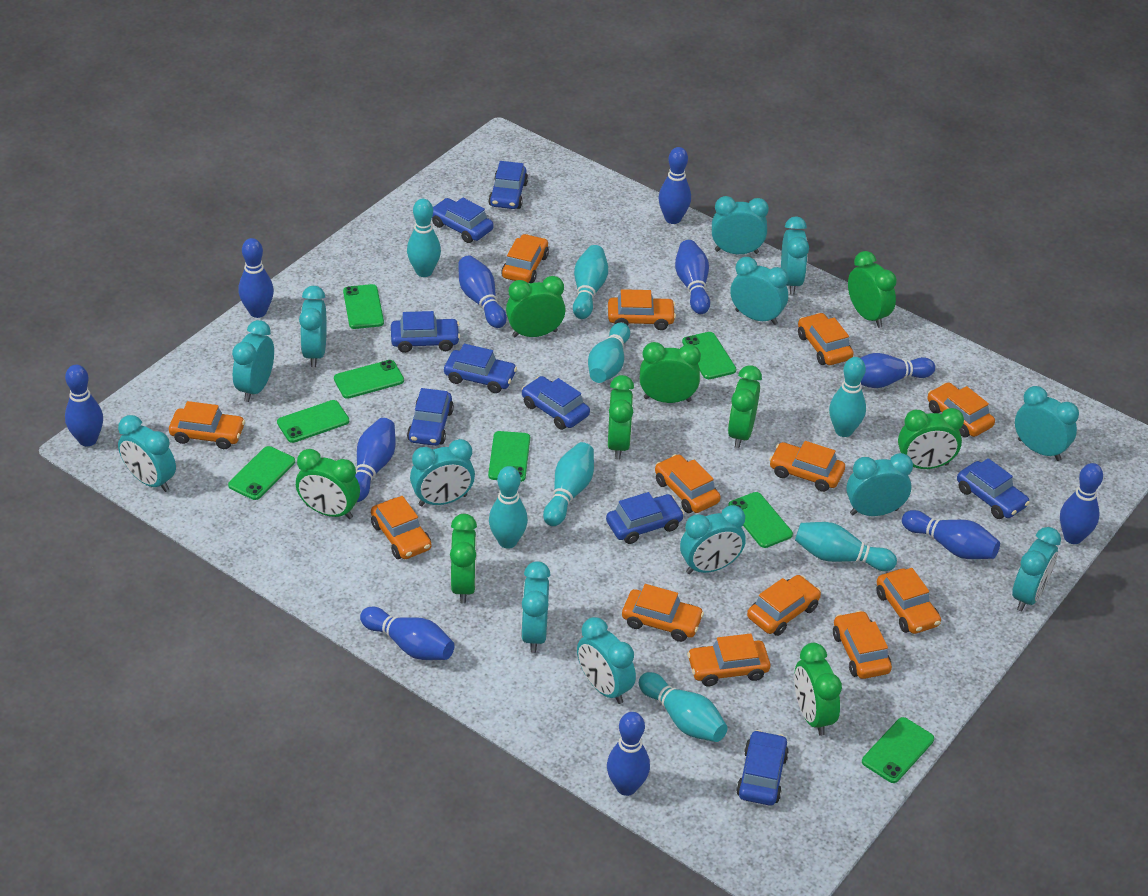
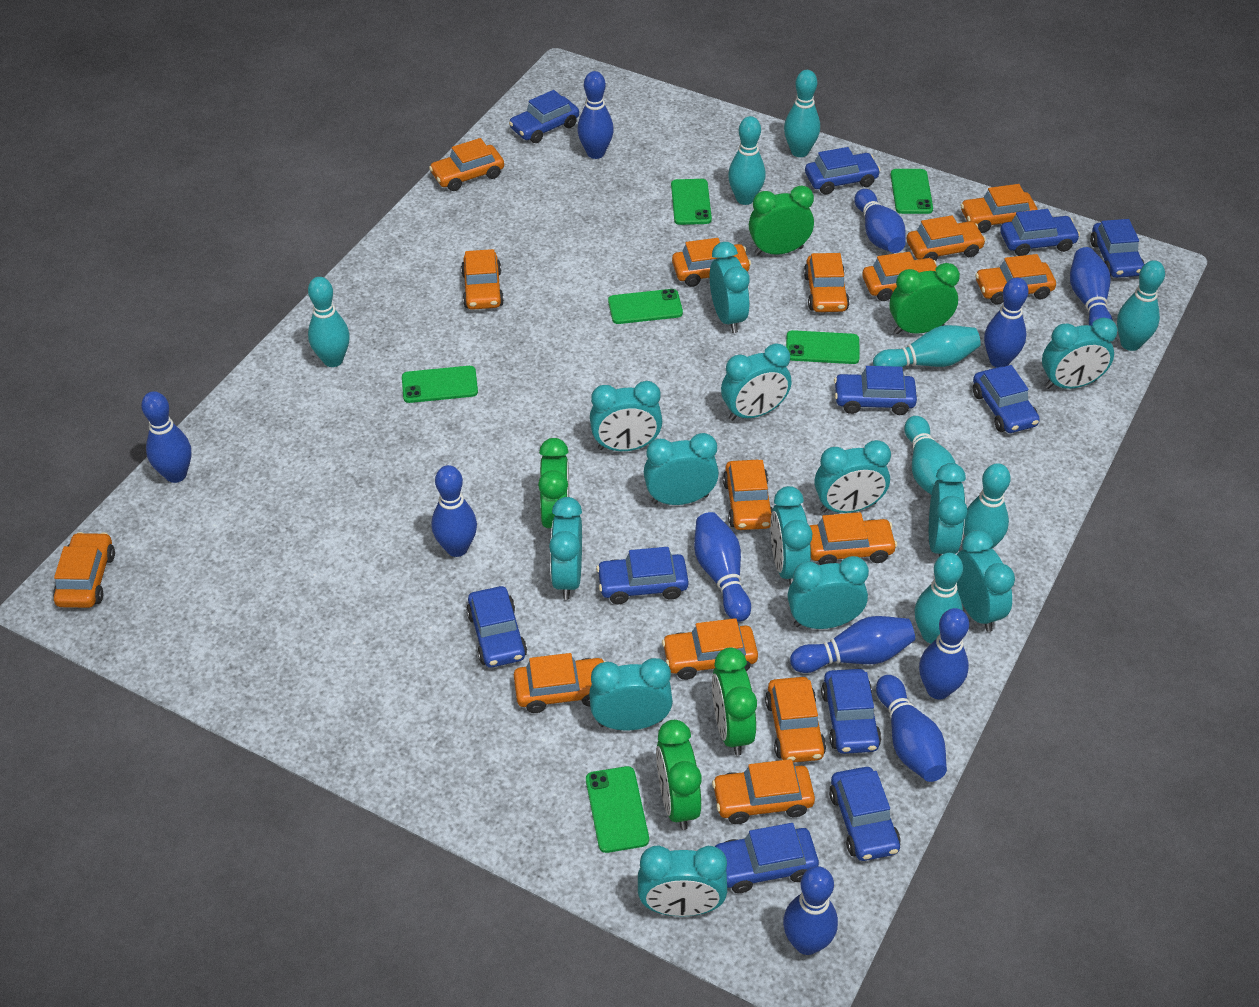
blue car: 9 -> 11
green clock: 9 -> 5
green phone: 8 -> 6
orange car: 13 -> 15

